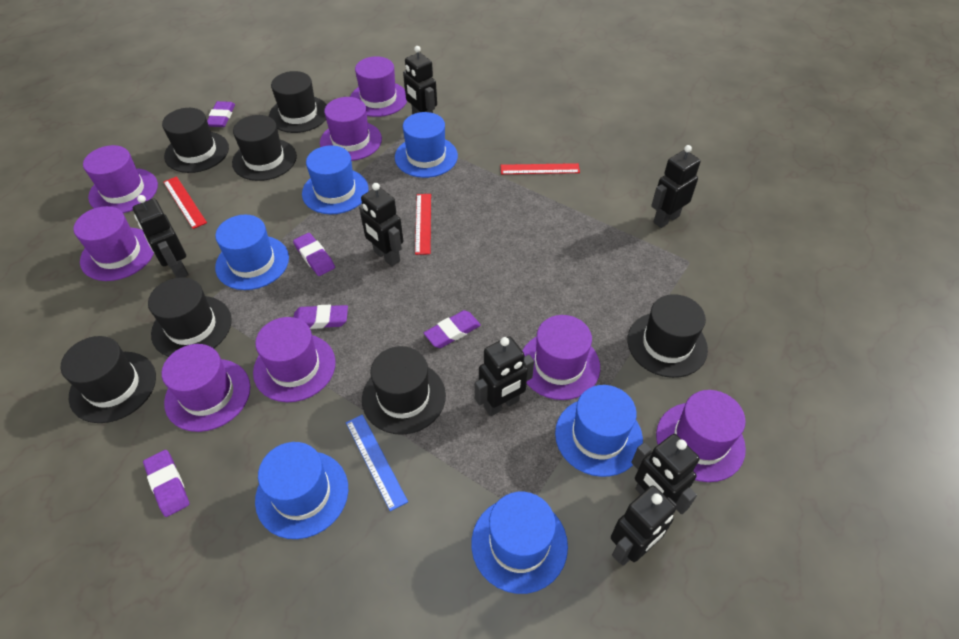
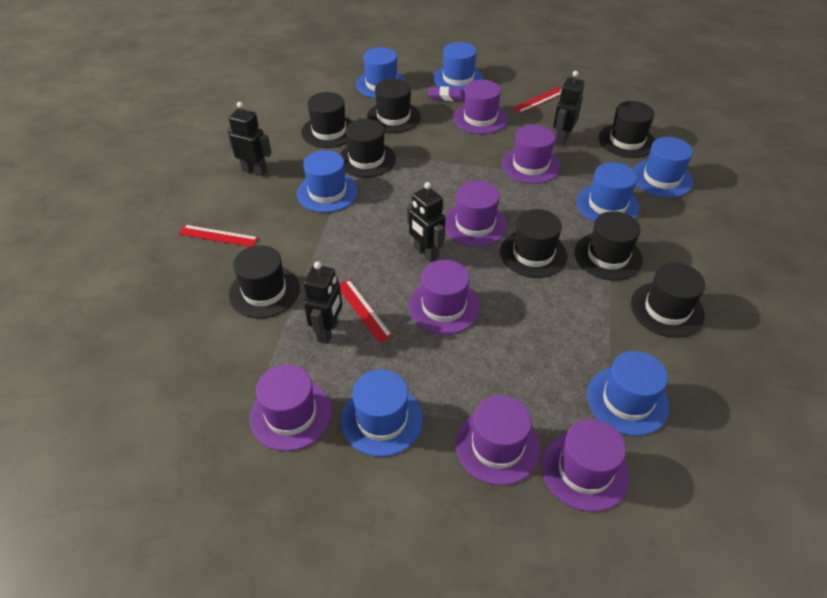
black hat: 7 -> 8
black robot: 7 -> 4
blue hat: 6 -> 7
blue ruler: 1 -> 0
purple eraser: 5 -> 1
purple hat: 8 -> 7

